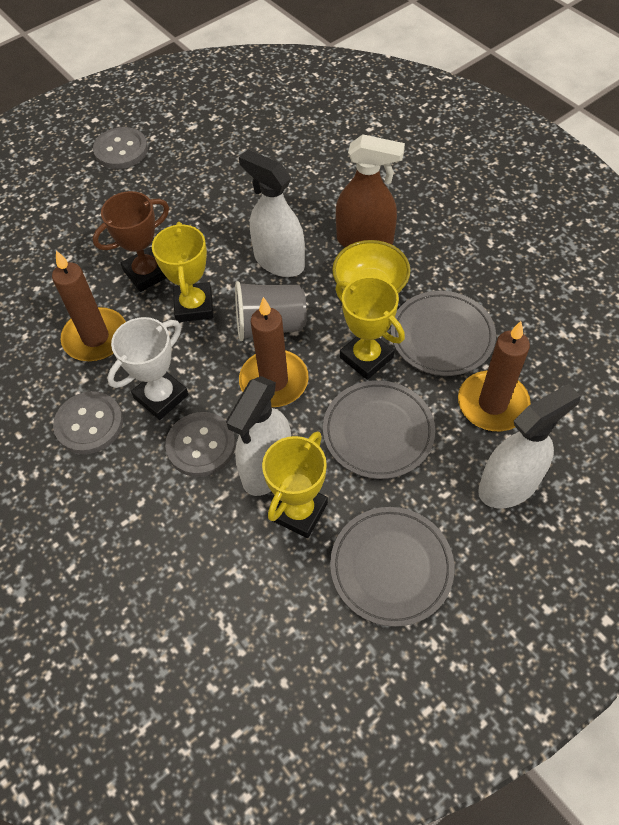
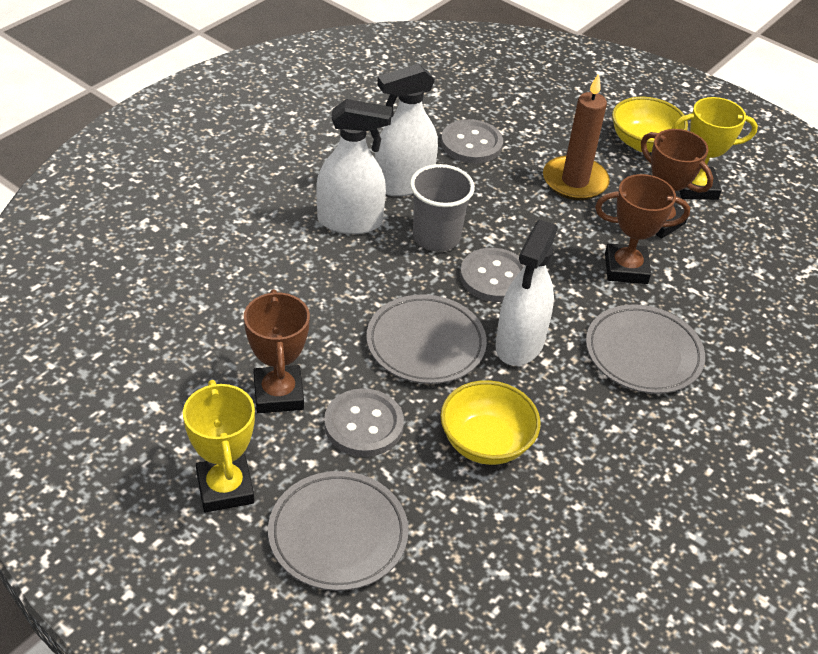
brown candle: 3 -> 1
brown spray bottle: 1 -> 0
brown trophy: 1 -> 3
white trophy: 1 -> 0
yellow bowl: 1 -> 2
yellow trophy: 3 -> 2

